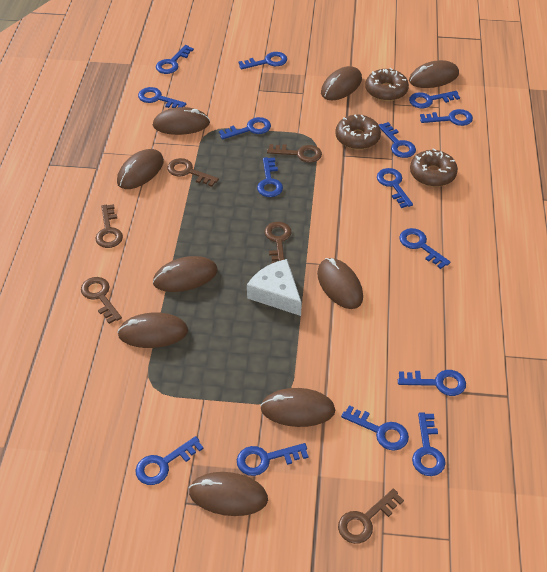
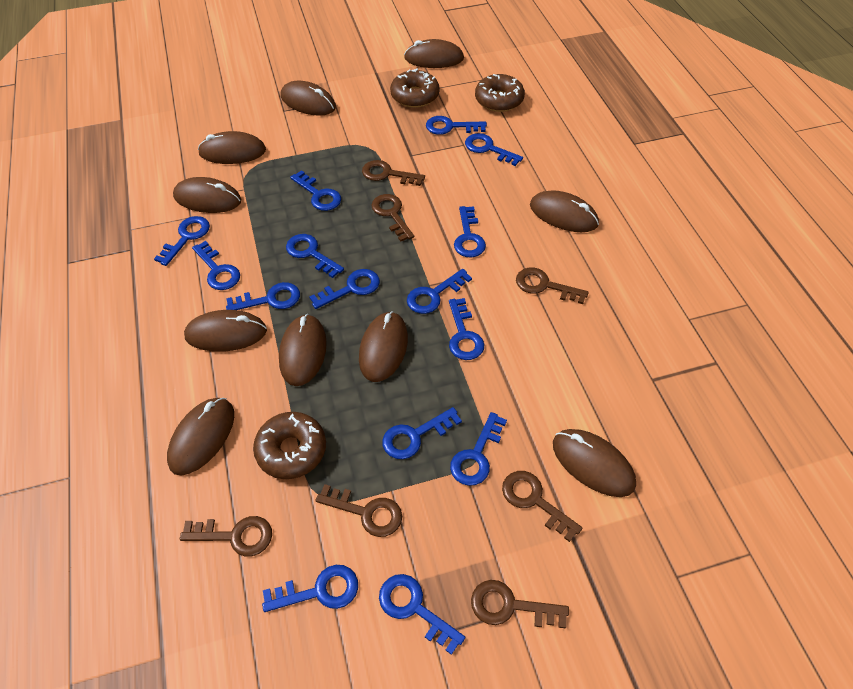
brown key: 6 -> 7
brown mouse: 9 -> 10
white cheese: 1 -> 0

